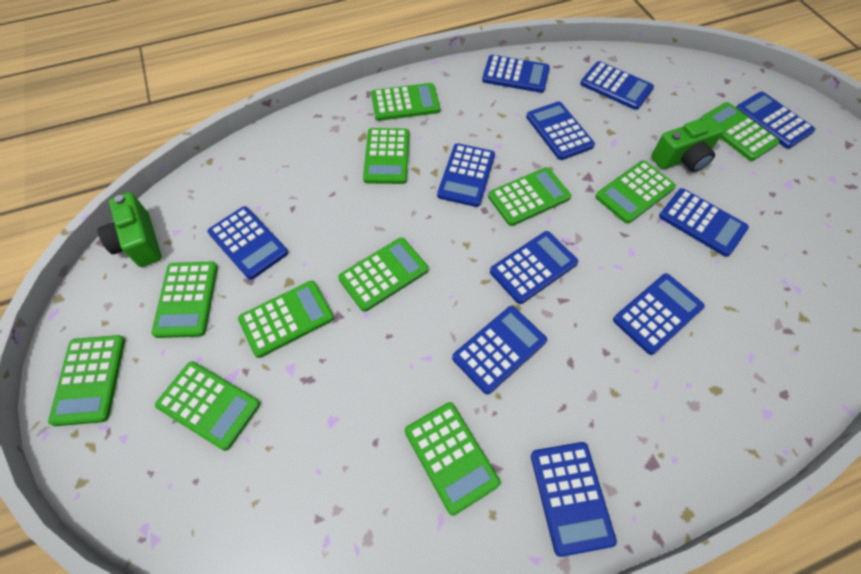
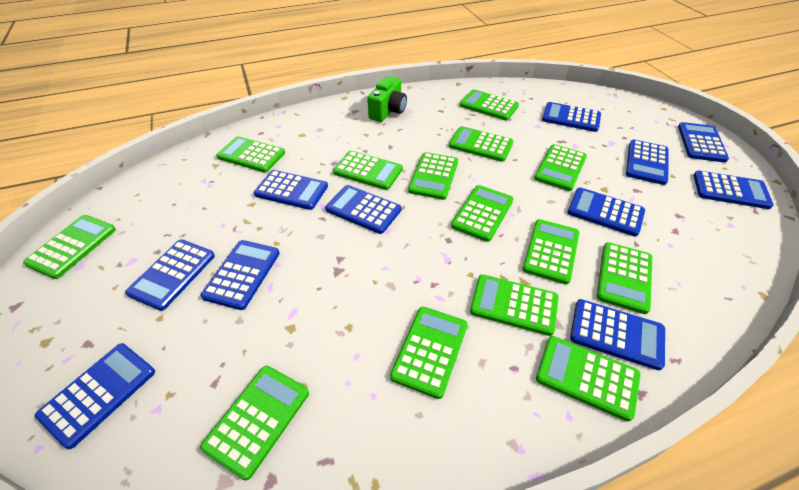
green calculator: 11 -> 14
green camera: 2 -> 1

